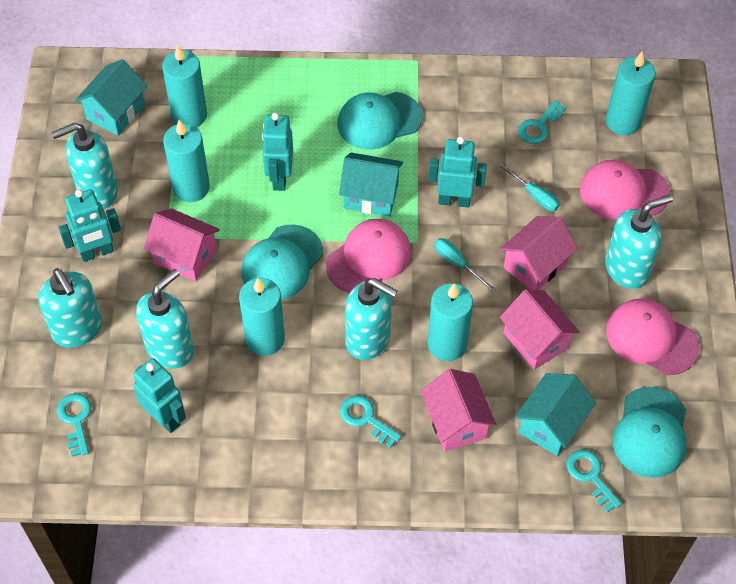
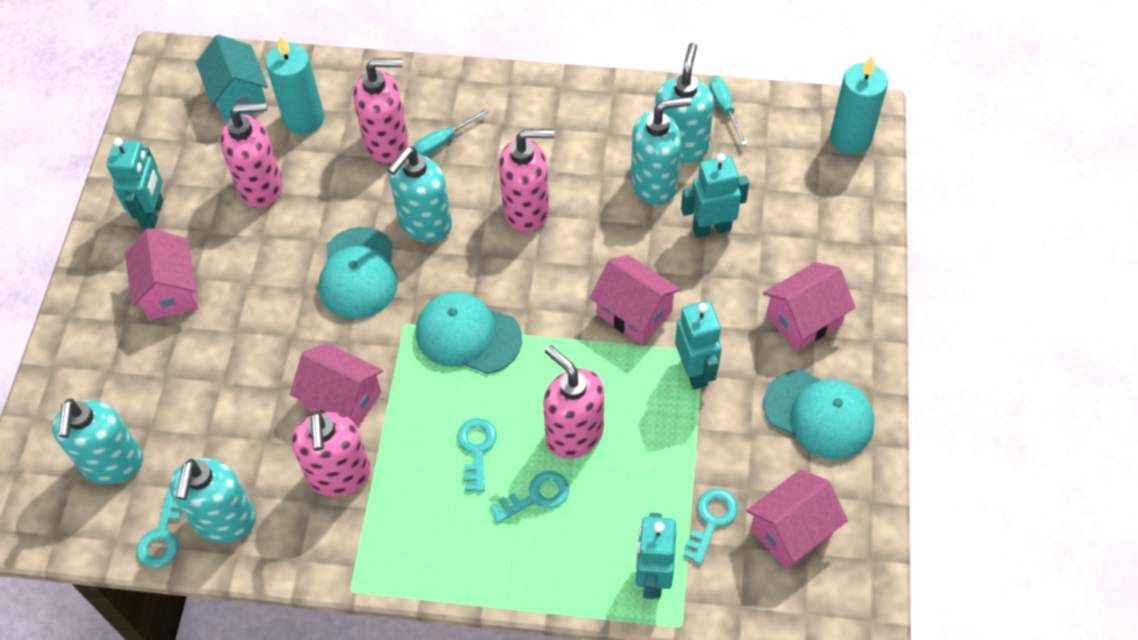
pink cap: 3 -> 0
pink house: 4 -> 5
pink soap dispenser: 0 -> 5
turquoise candle: 5 -> 2
turquoise house: 3 -> 1

